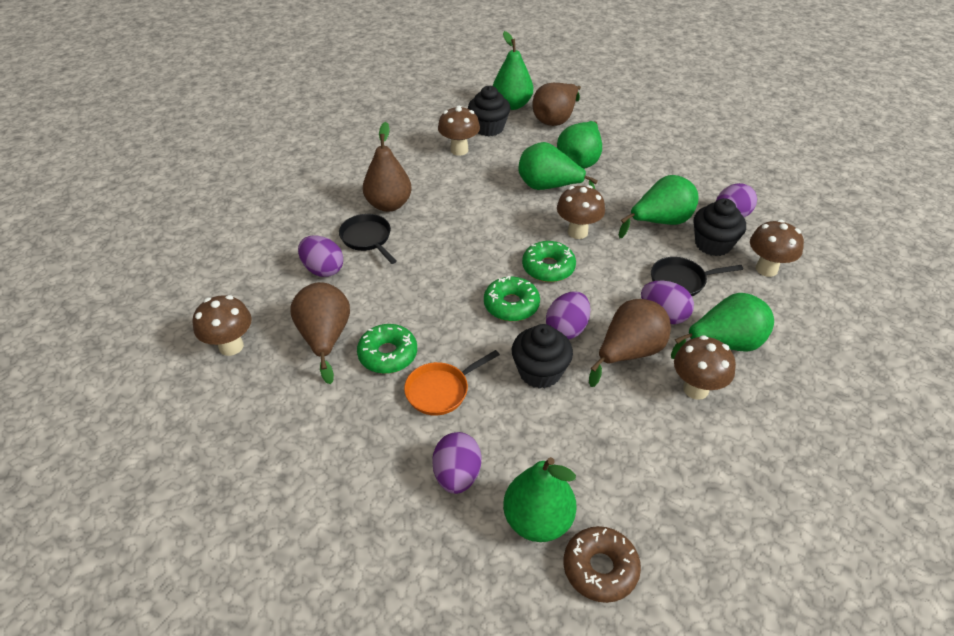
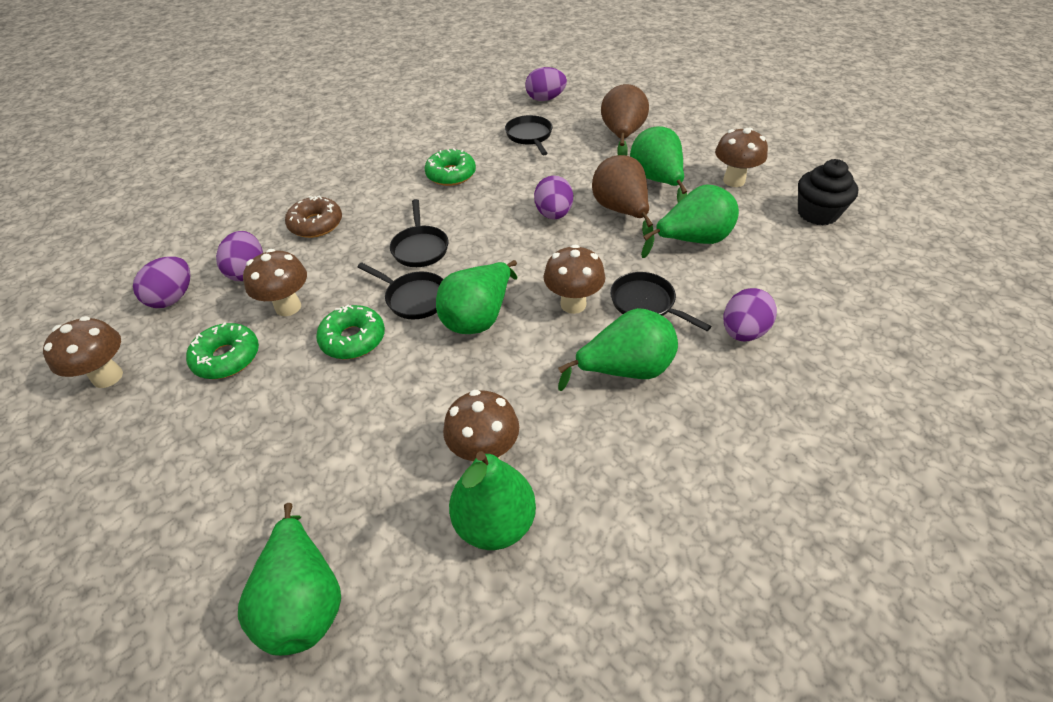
black cupcake: 3 -> 1
black pan: 2 -> 4
brown pear: 4 -> 2
orange pan: 1 -> 0

